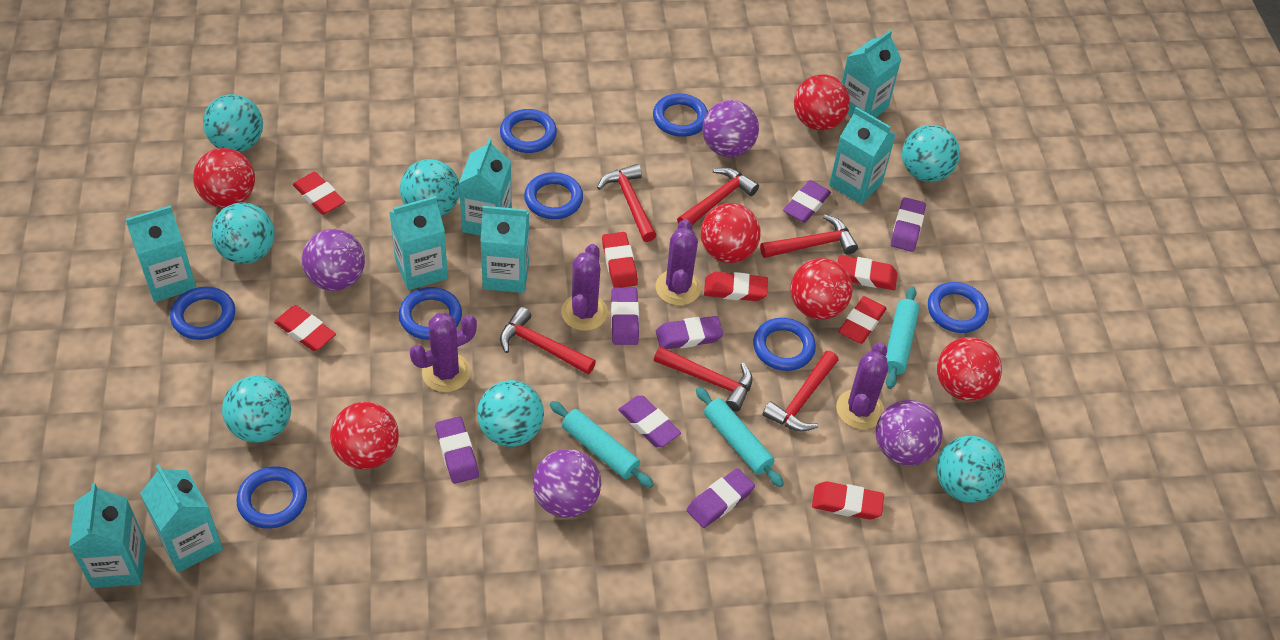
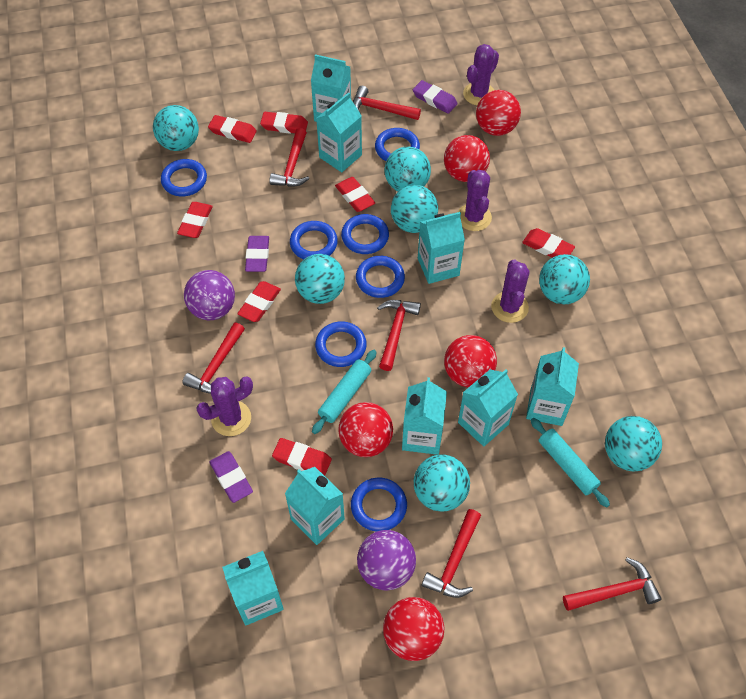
blue ring: 8 -> 7
purple ball: 4 -> 2
purple eraser: 7 -> 3
red ball: 6 -> 5
turquoise rolling pin: 3 -> 2

